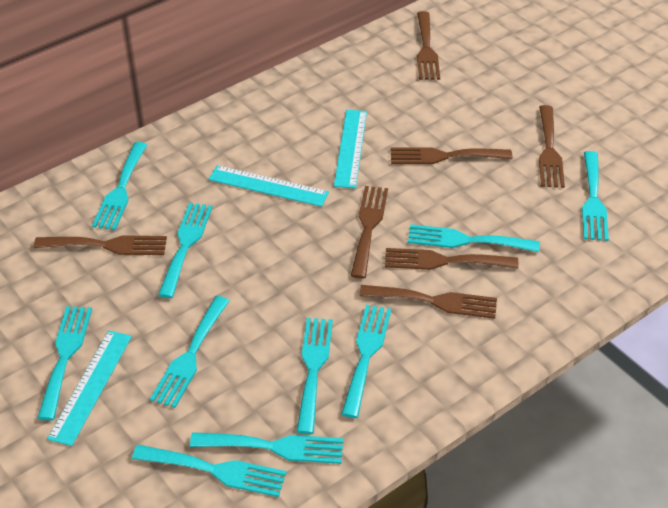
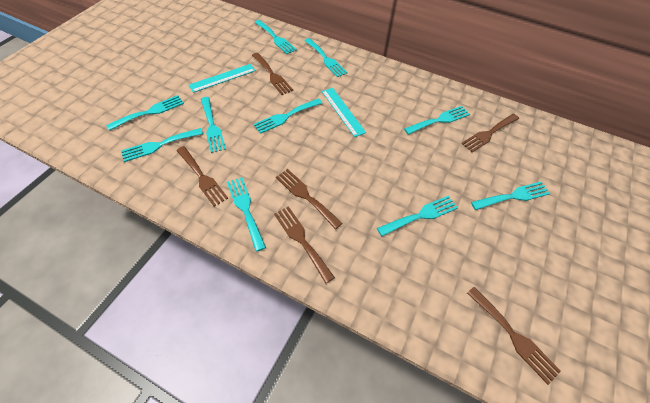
brown fork: 7 -> 6
turquoise ruler: 3 -> 2

